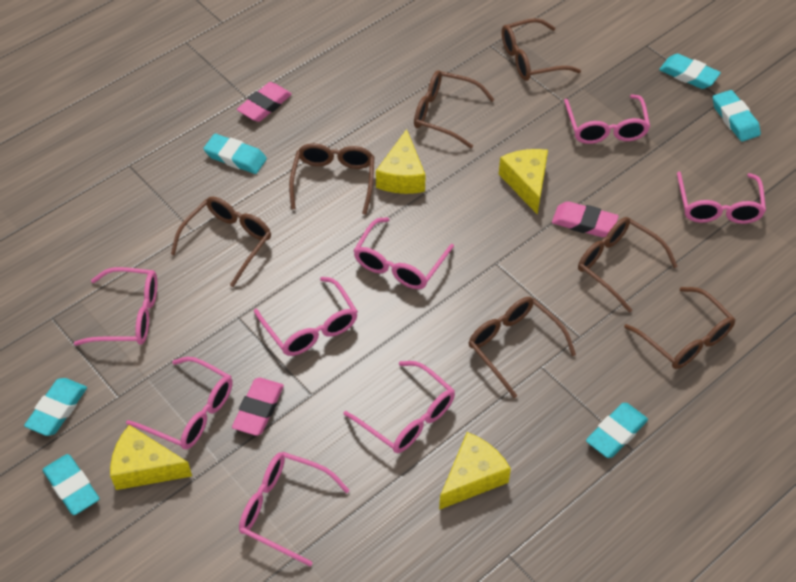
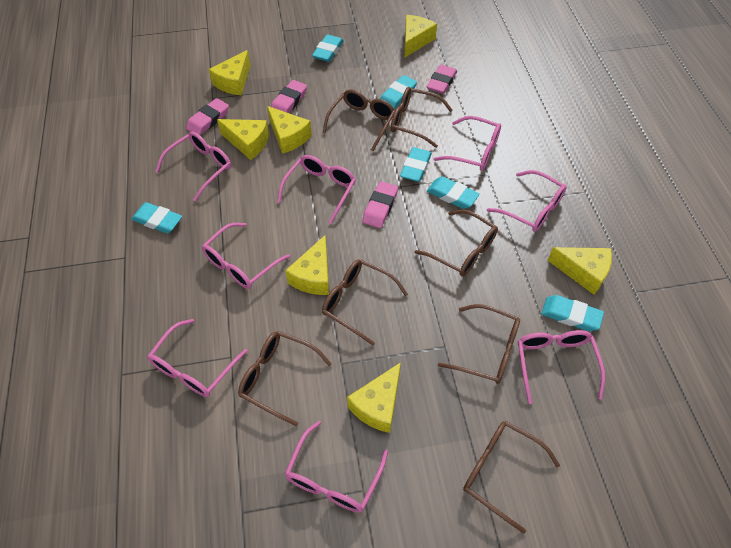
pink eraser: 3 -> 4
yellow cheese: 4 -> 7

